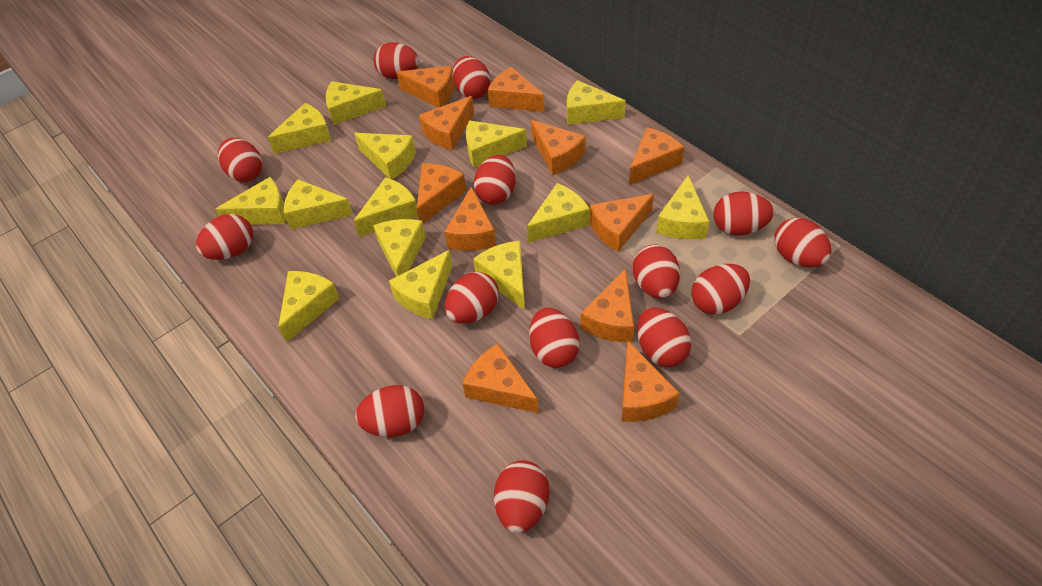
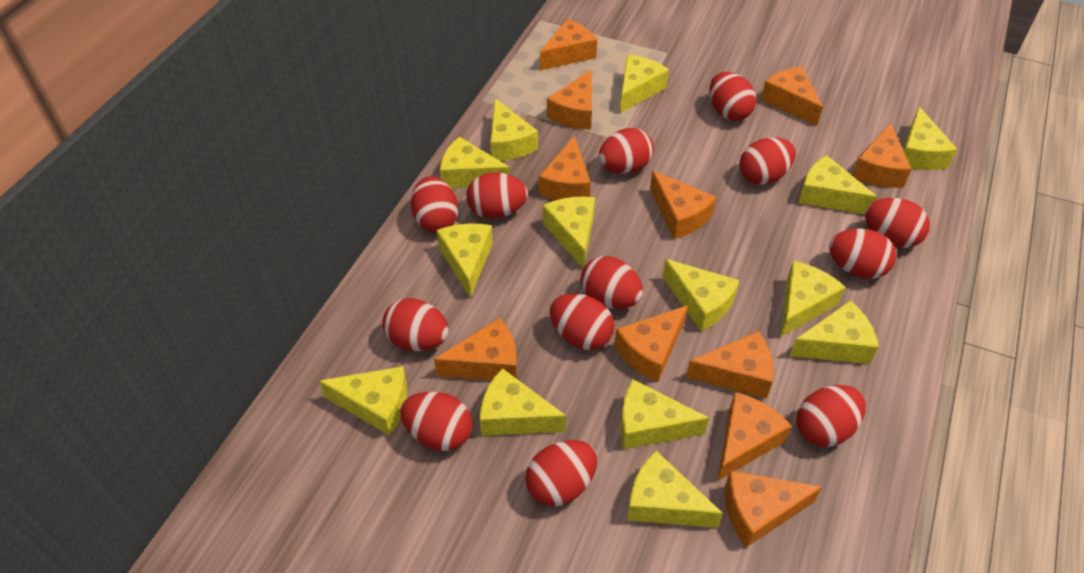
red egg: 14 -> 13

